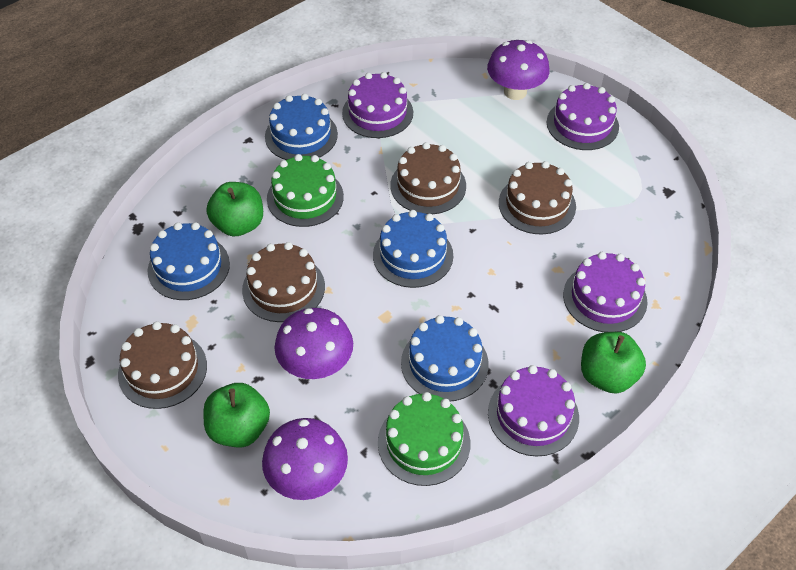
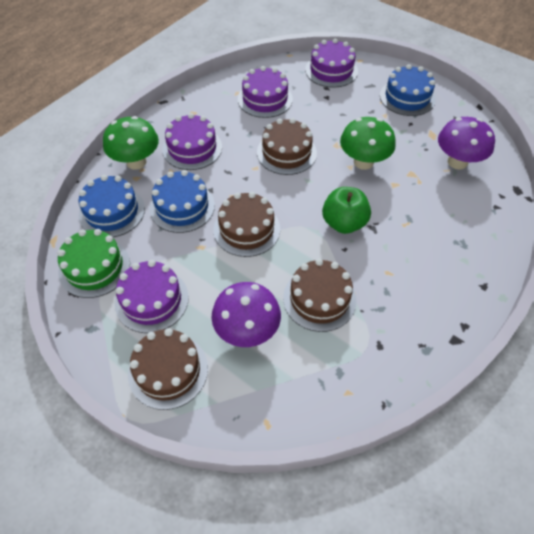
blue cake: 4 -> 3
green apple: 3 -> 1
green cake: 2 -> 1
green mushroom: 0 -> 2
purple mushroom: 3 -> 2

